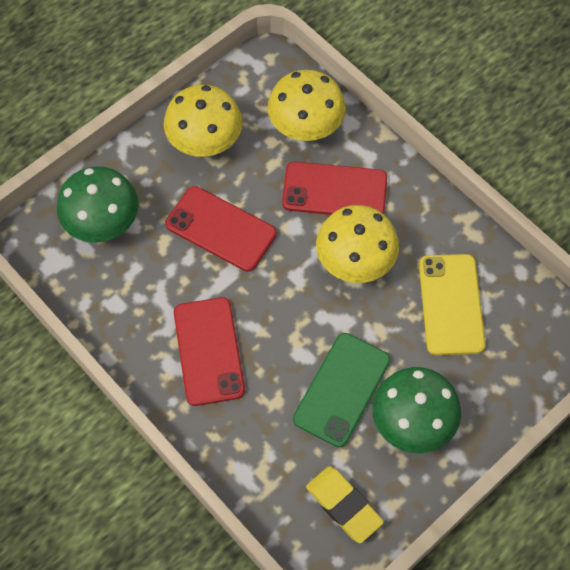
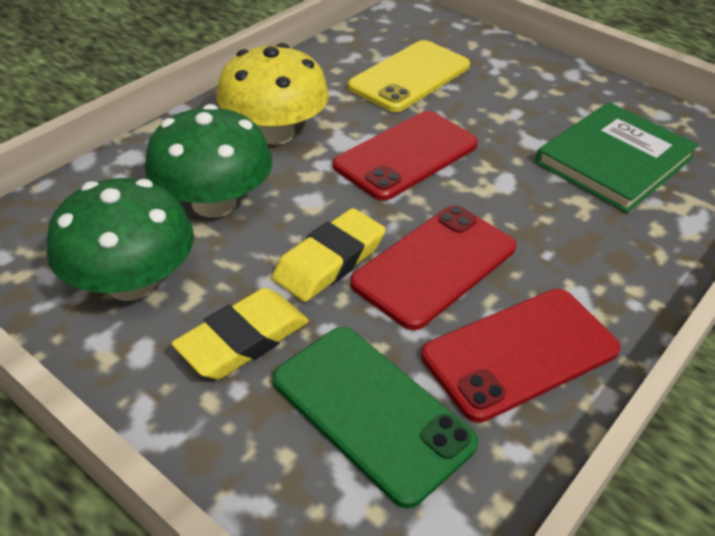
green book: 0 -> 1
yellow eraser: 1 -> 2
yellow mushroom: 3 -> 1

